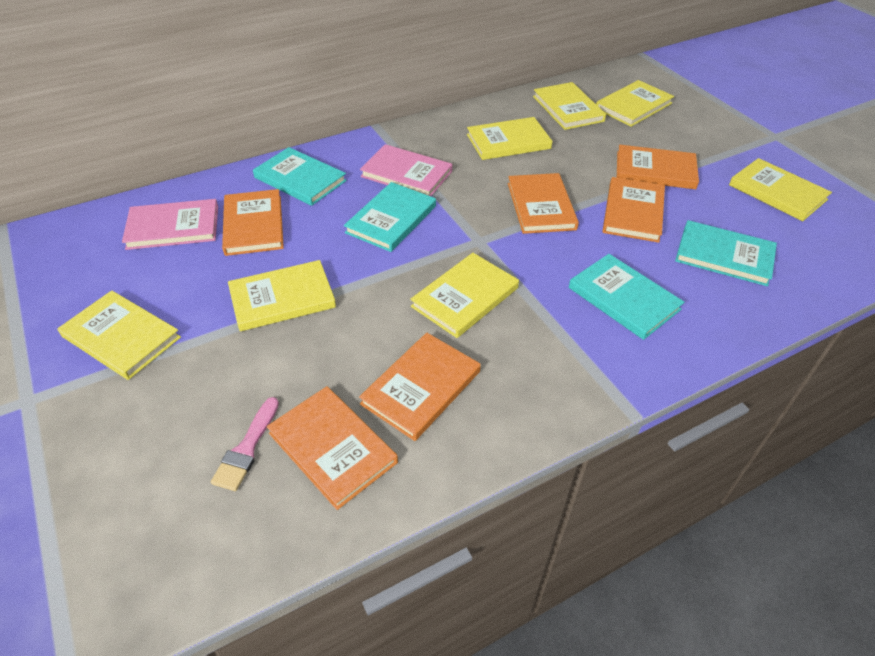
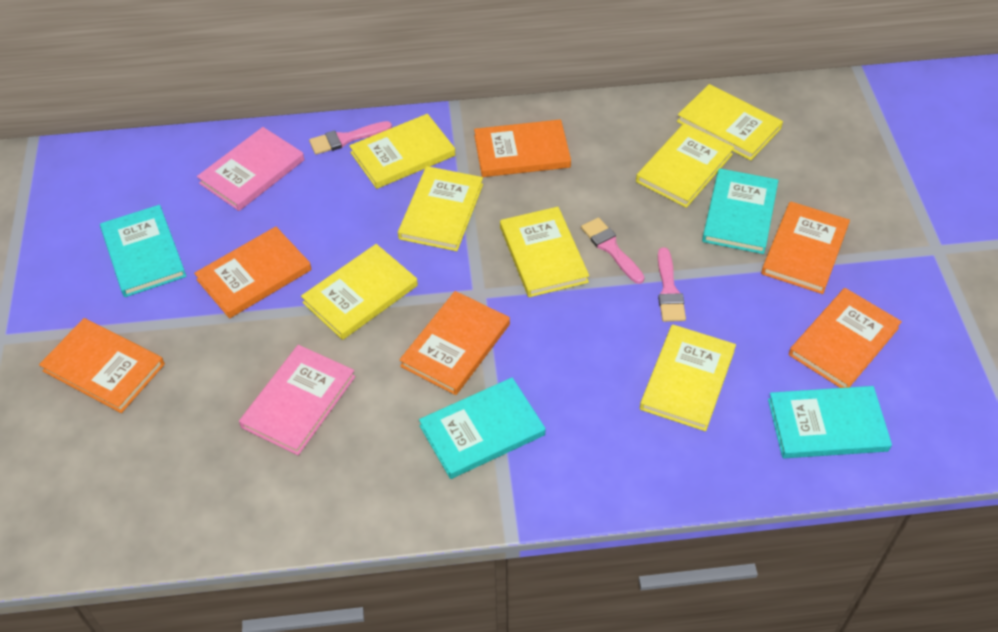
pink brush: 1 -> 3

